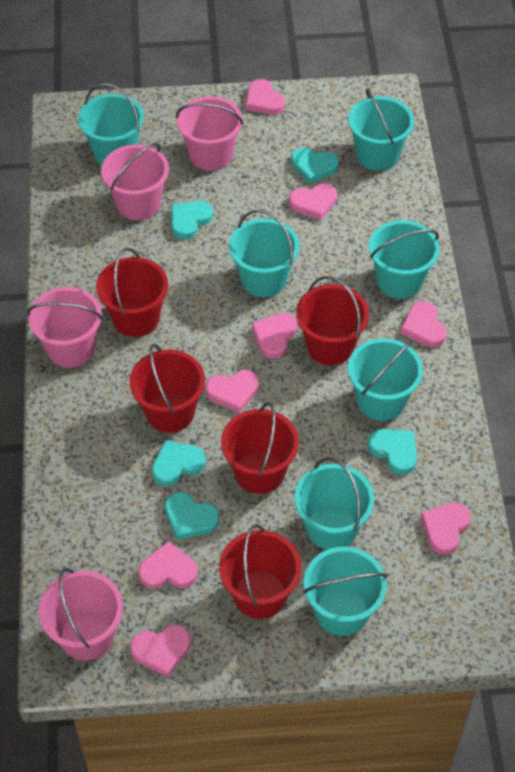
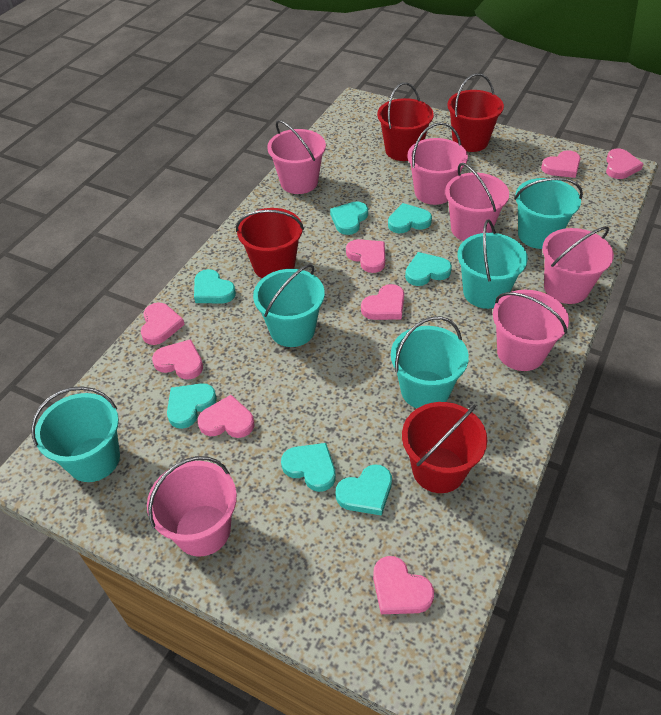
pink bucket: 4 -> 6
red bucket: 5 -> 4
turquoise bucket: 7 -> 5
turquoise heart: 5 -> 7

